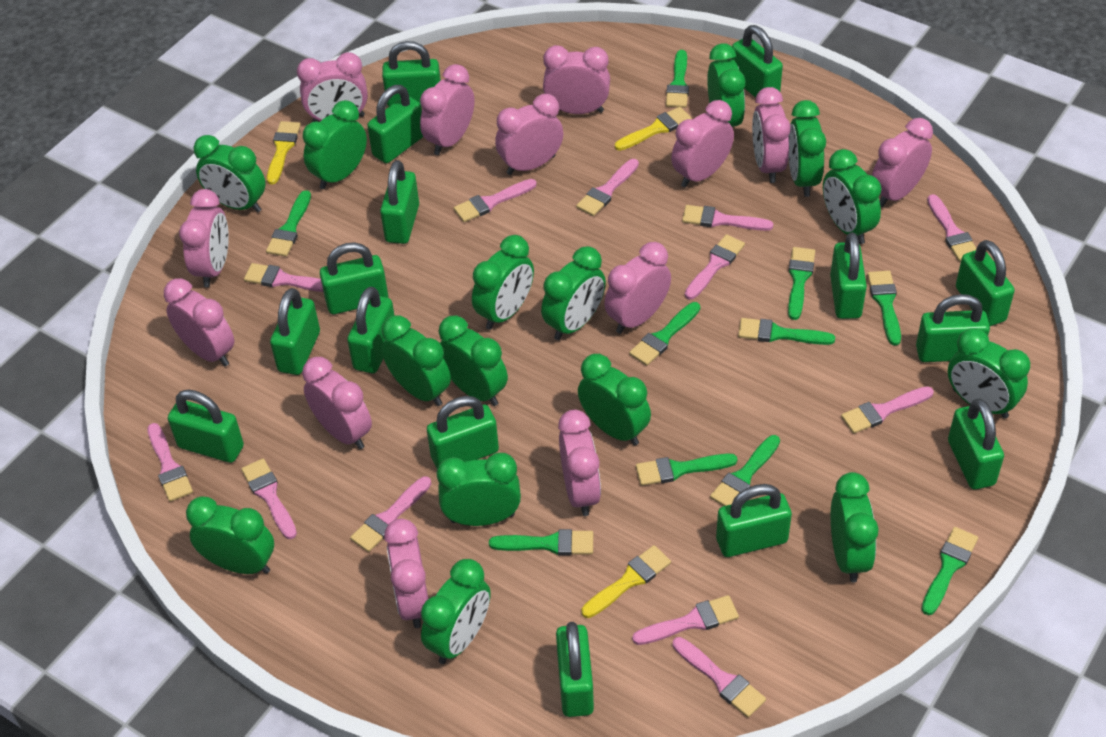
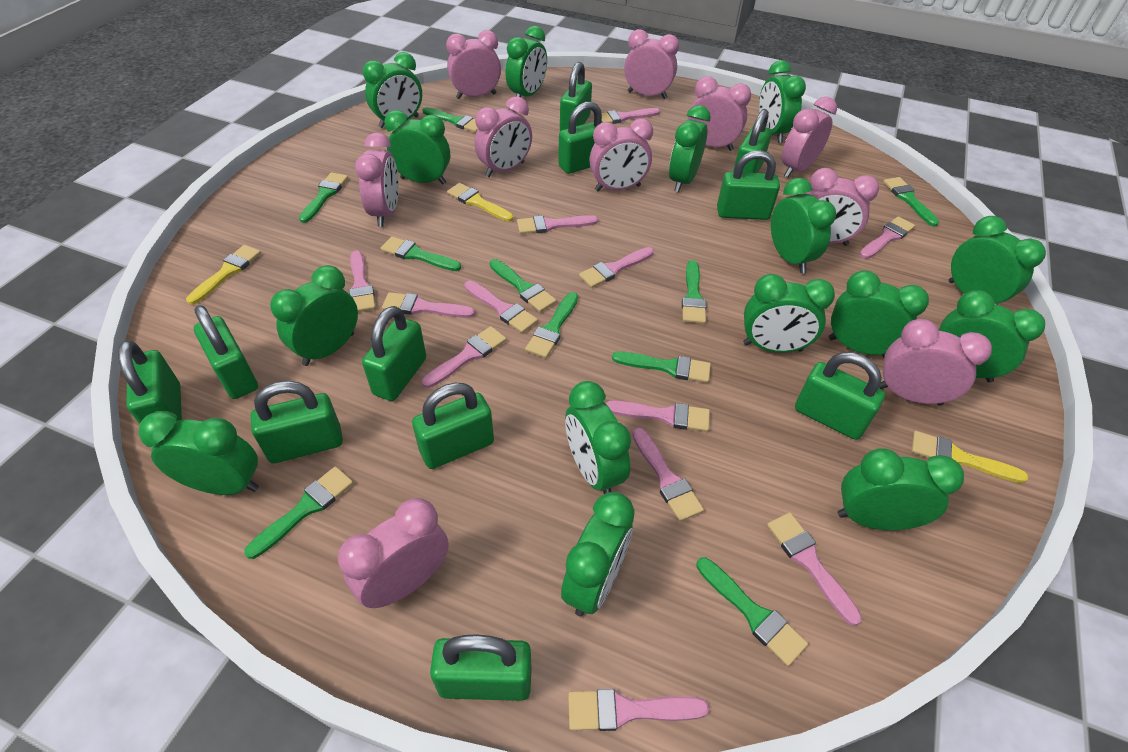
green padlock: 15 -> 11
pink clock: 13 -> 10

